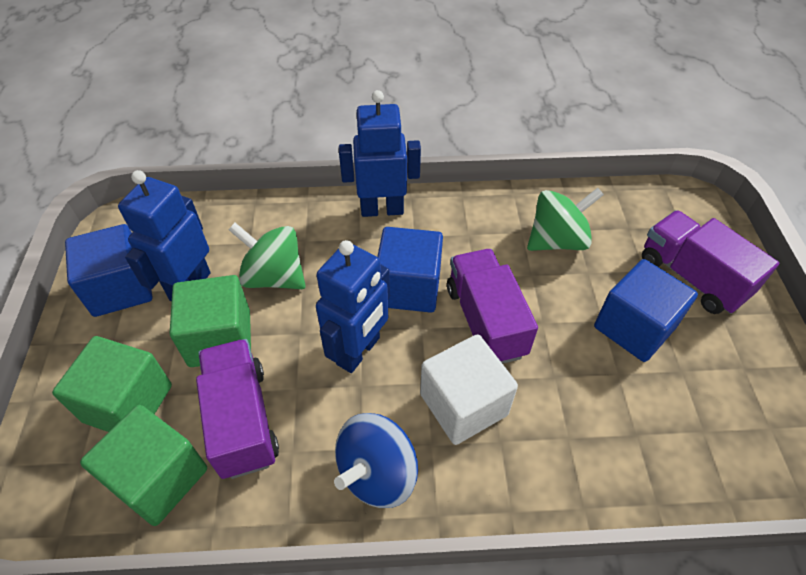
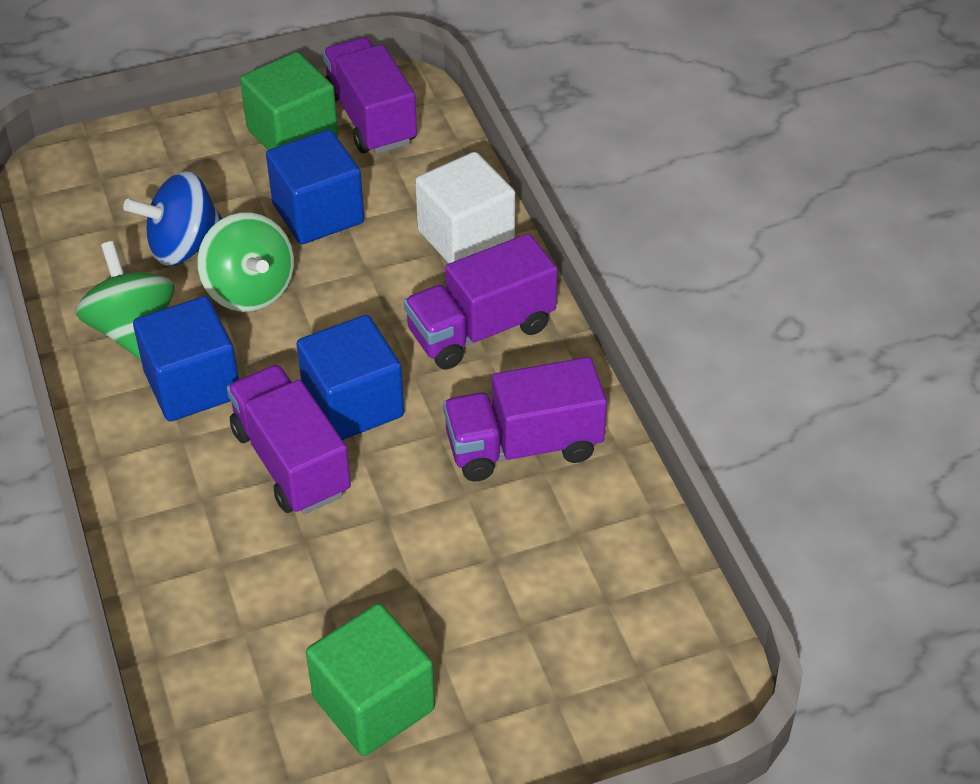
blue robot: 3 -> 0
green cube: 3 -> 2
purple truck: 3 -> 4

